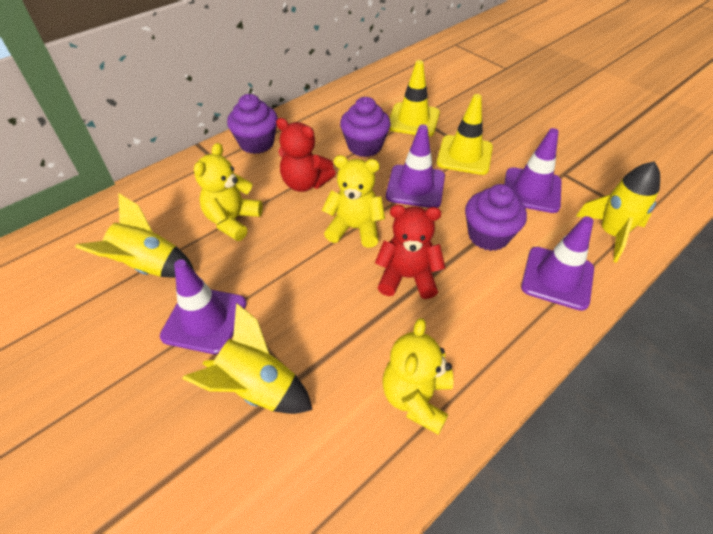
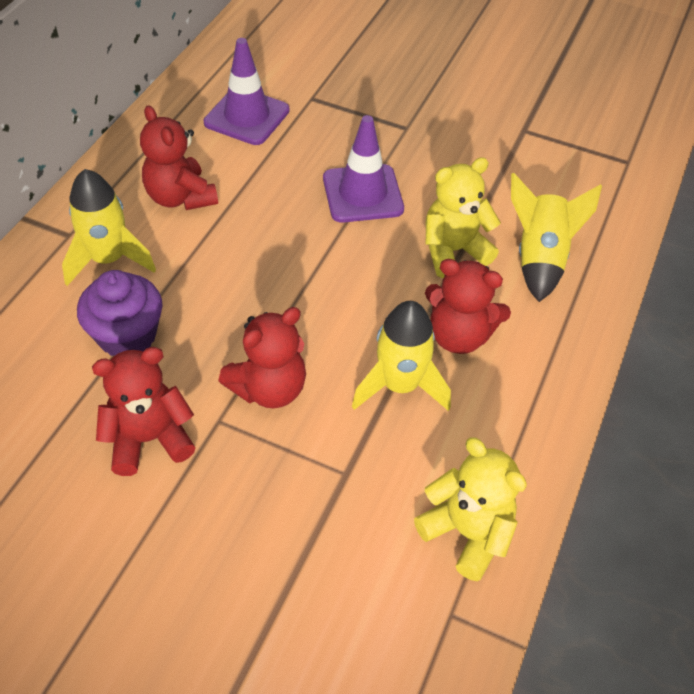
purple cupcake: 3 -> 1
purple traffic cone: 4 -> 2
red teddy bear: 2 -> 4
yellow teddy bear: 3 -> 2
yellow traffic cone: 2 -> 0

